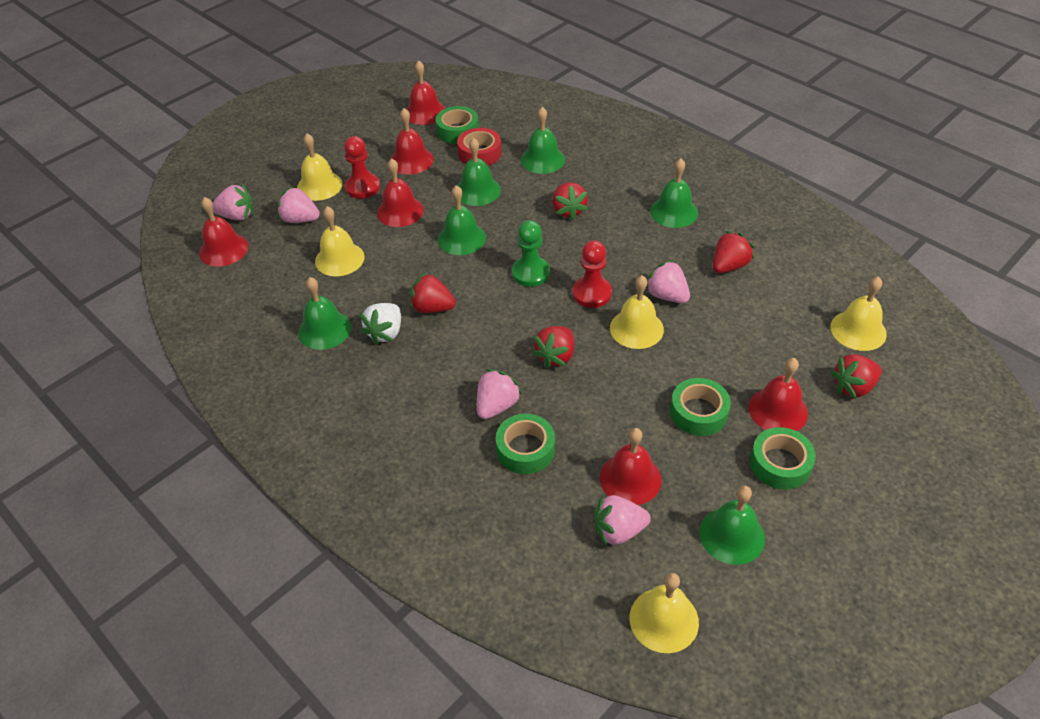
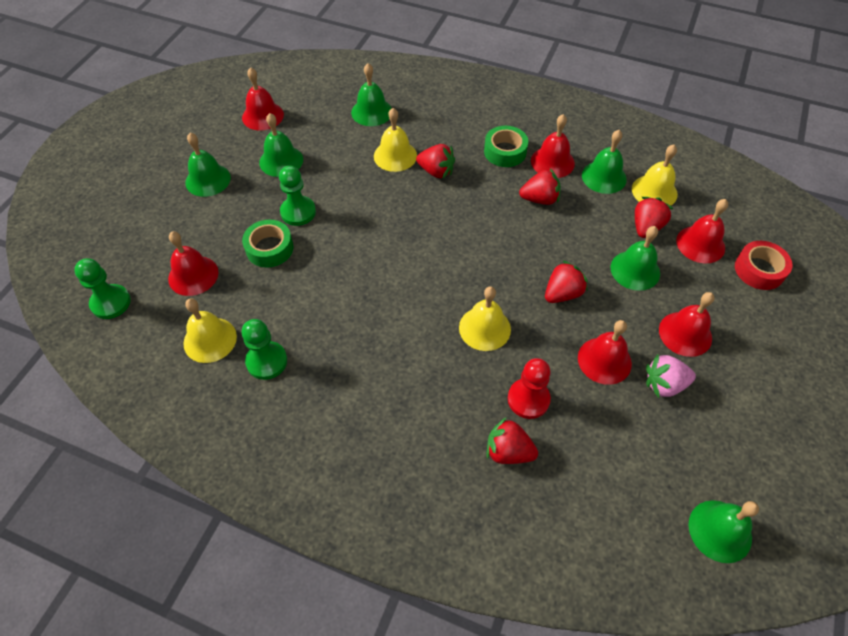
green pawn: 1 -> 3
green tape: 4 -> 2
pink strawberry: 5 -> 1
red pawn: 2 -> 1
white strawberry: 1 -> 0
yellow bell: 5 -> 4

